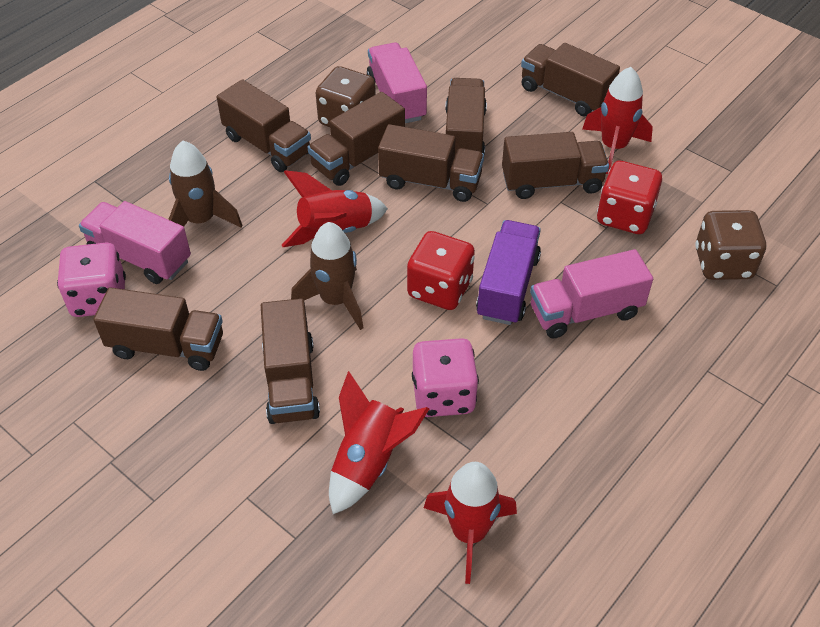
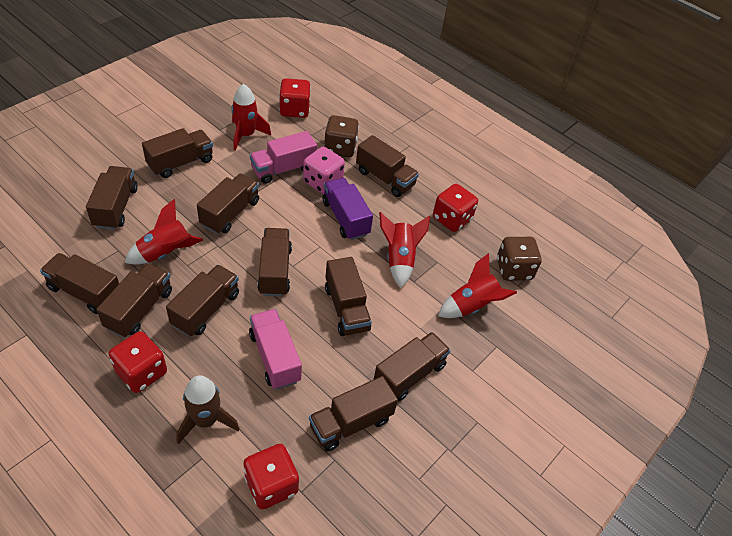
brown rocket: 2 -> 1
brown truck: 8 -> 11
pink dice: 2 -> 1
pink truck: 3 -> 2
red dice: 2 -> 4

